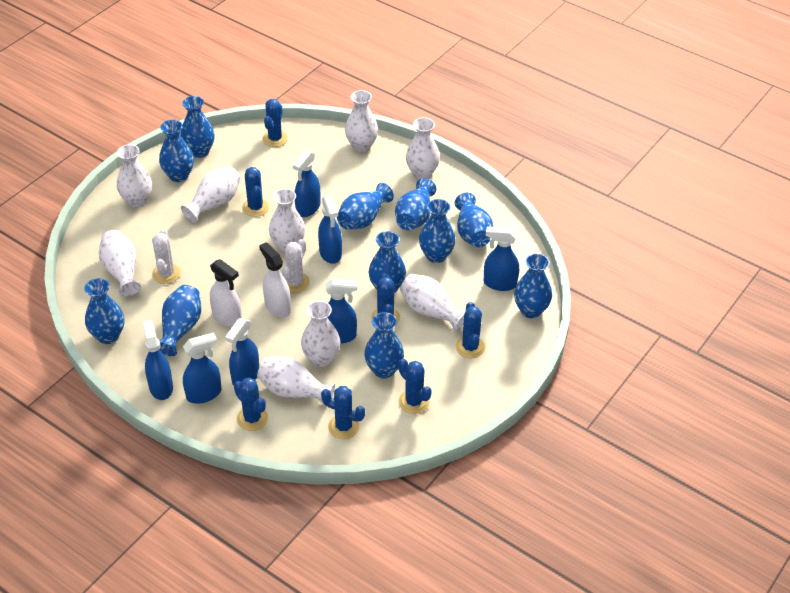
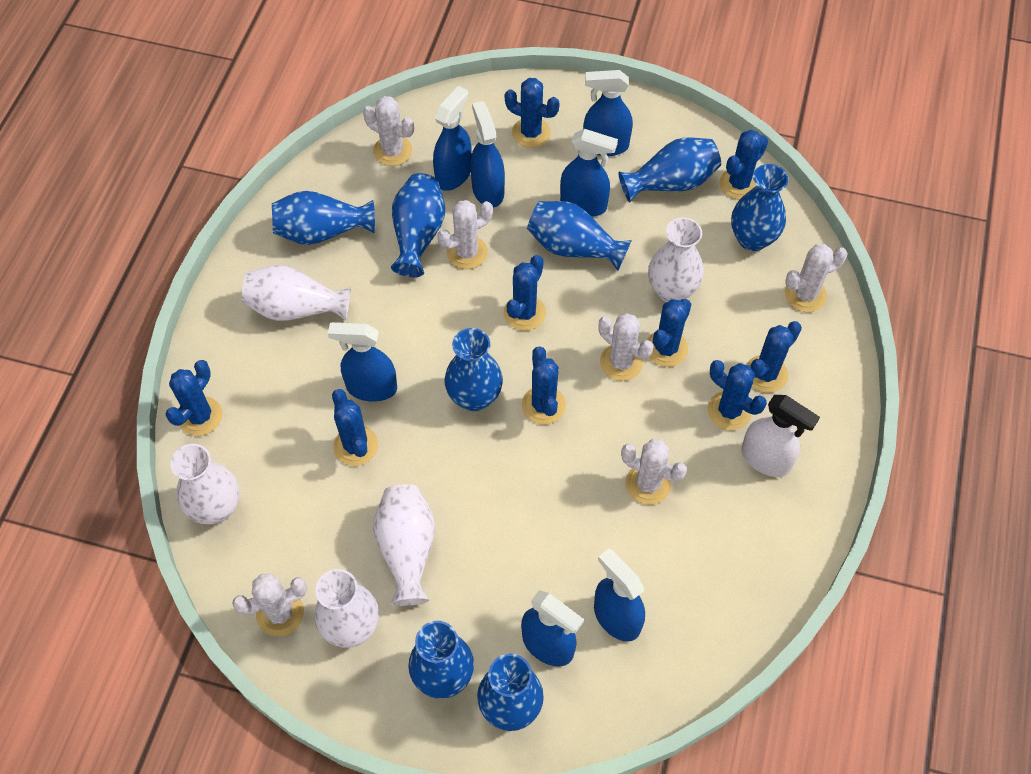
blue cactus: 7 -> 9
blue vase: 11 -> 8
white cactus: 2 -> 6
white spray bottle: 2 -> 1
white vase: 9 -> 5

